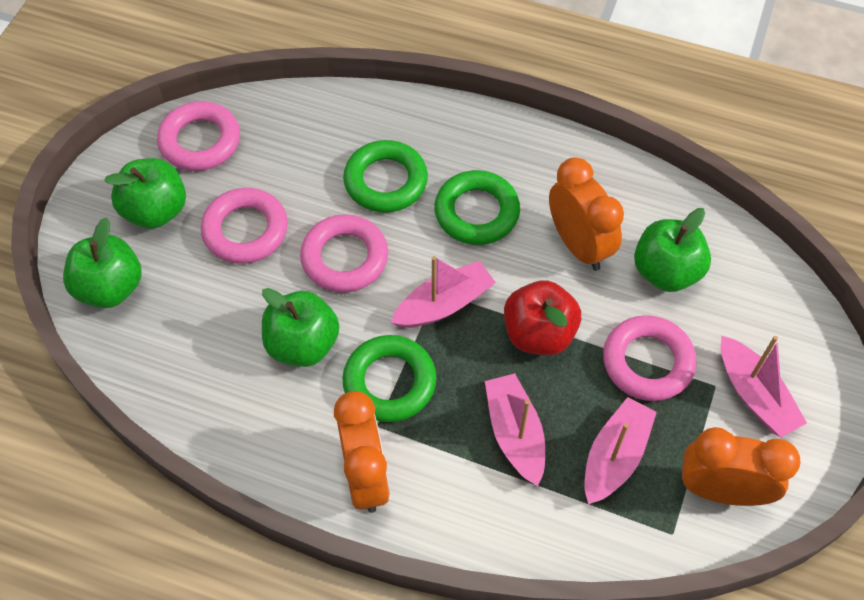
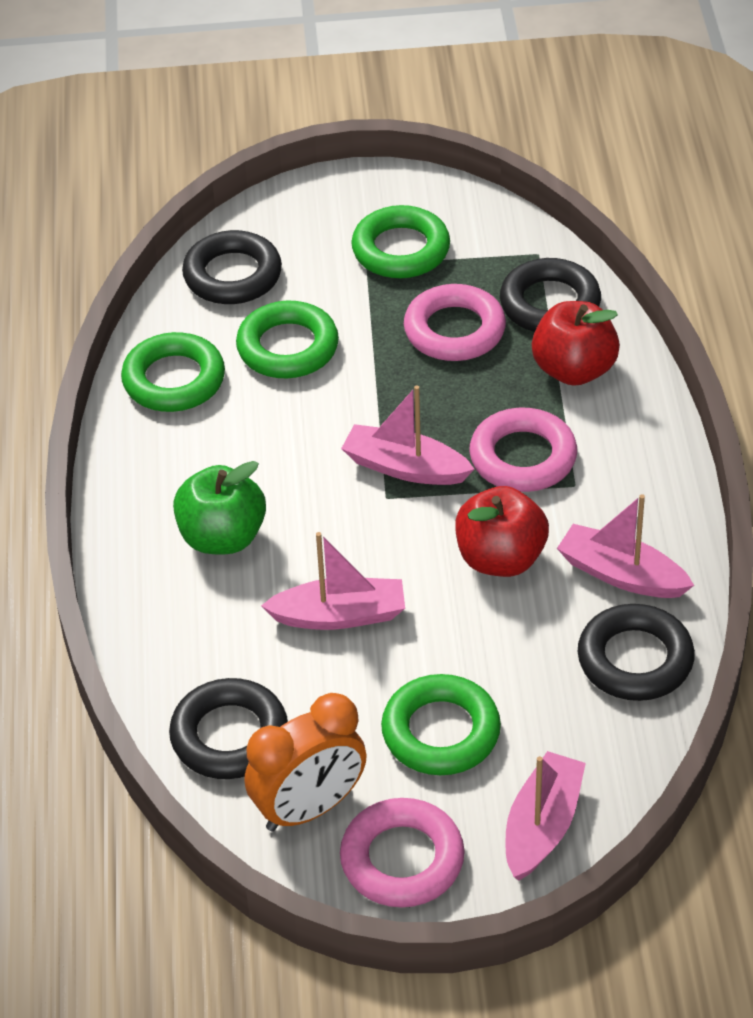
black ring: 0 -> 4
green apple: 4 -> 1
green ring: 3 -> 4
orange clock: 3 -> 1
pink ring: 4 -> 3
red apple: 1 -> 2

